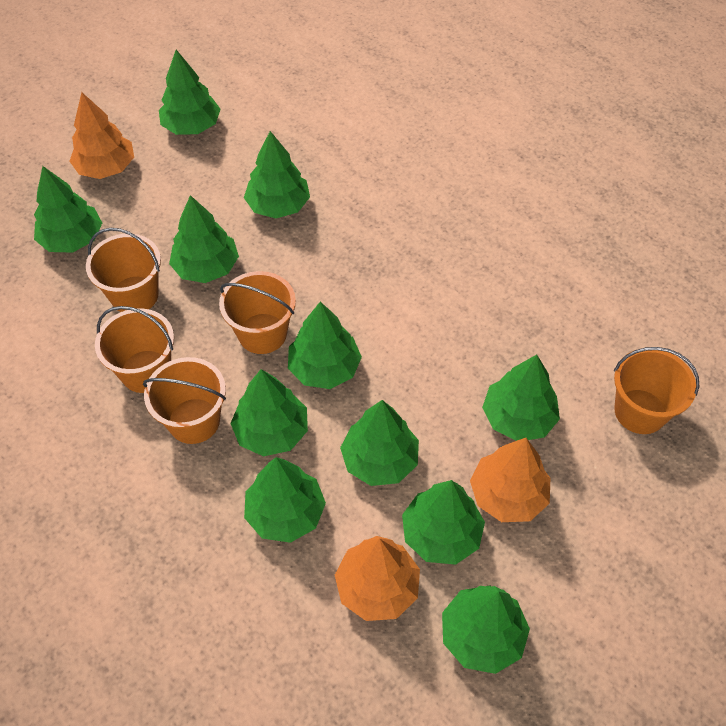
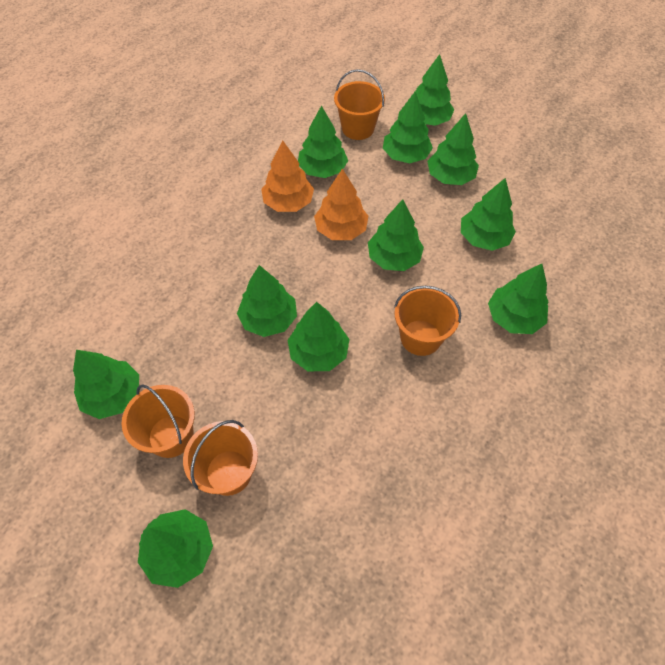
orange bucket: 5 -> 4
orange tree: 3 -> 2

